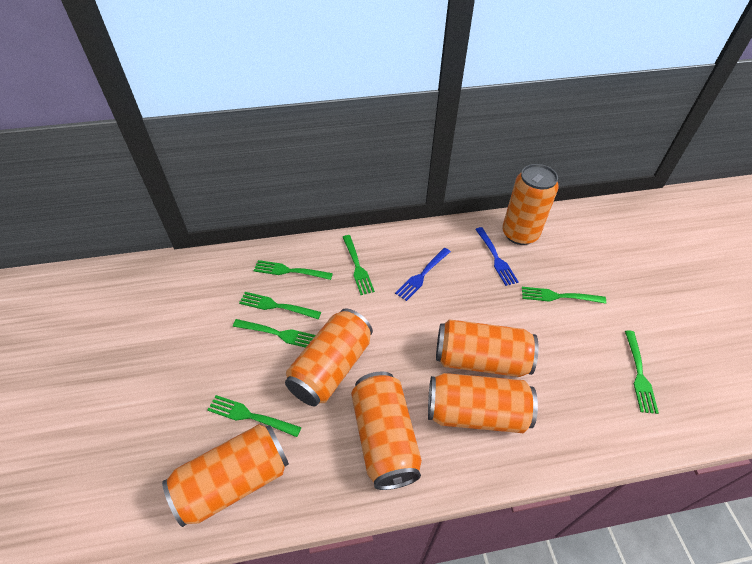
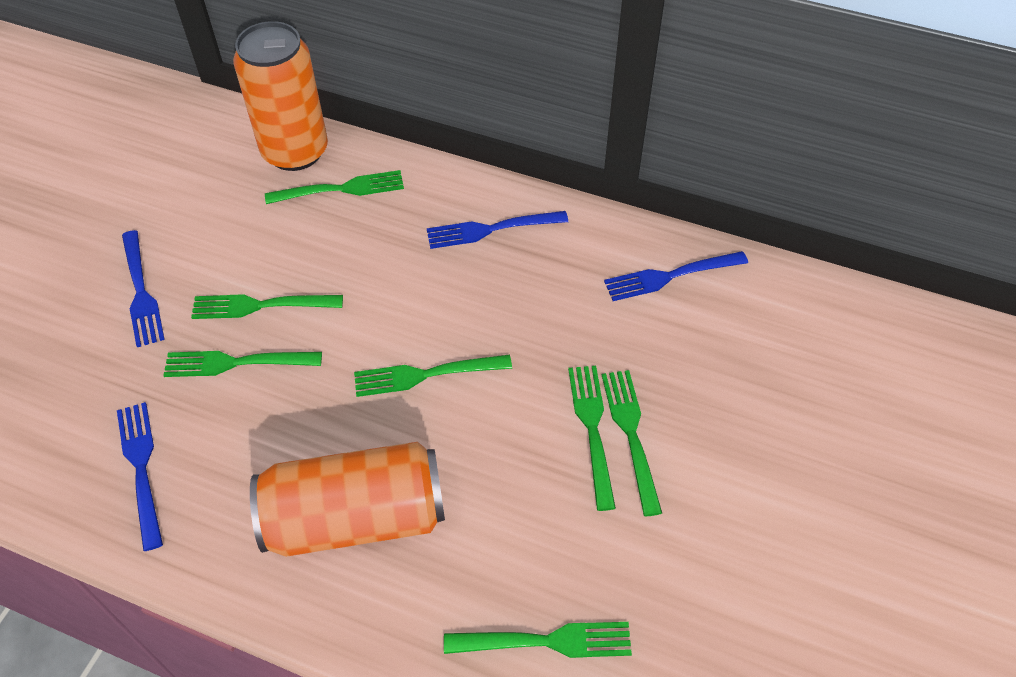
blue fork: 2 -> 4
orange can: 6 -> 2

